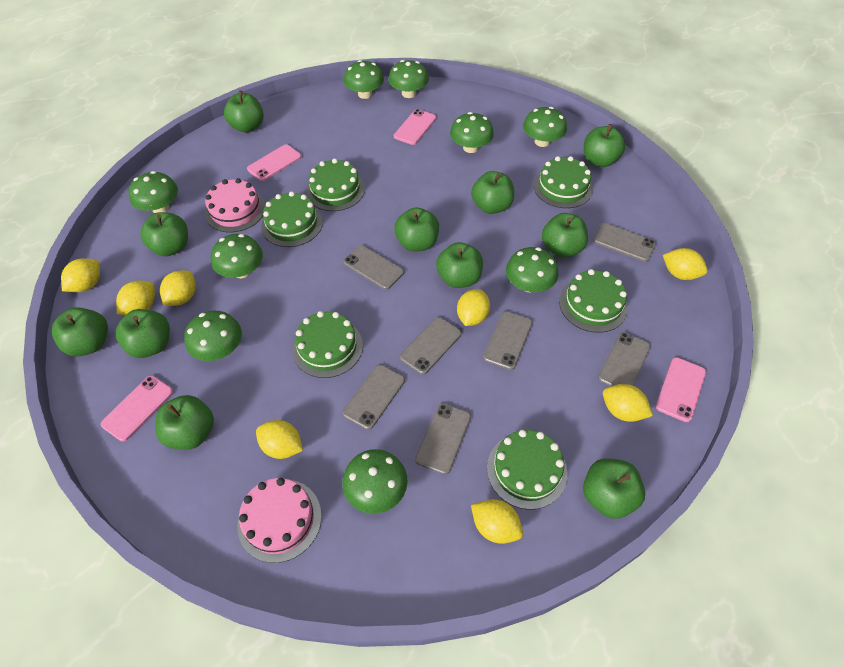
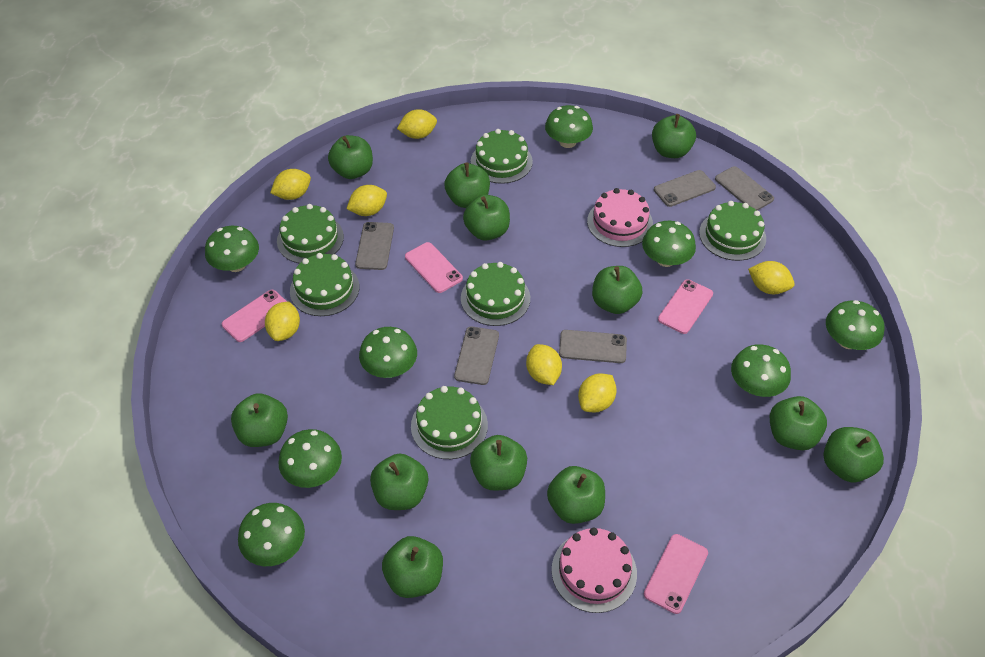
green apple: 11 -> 12
green mushroom: 9 -> 8
grey phone: 7 -> 5
yellow lemon: 8 -> 7

